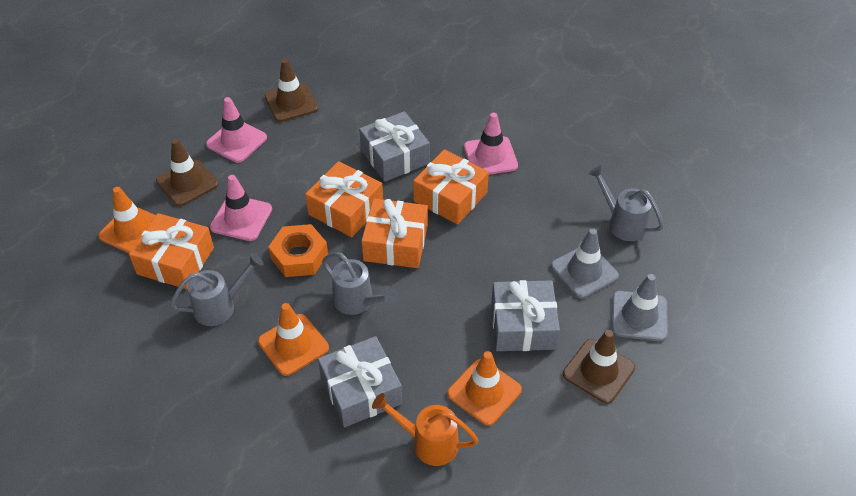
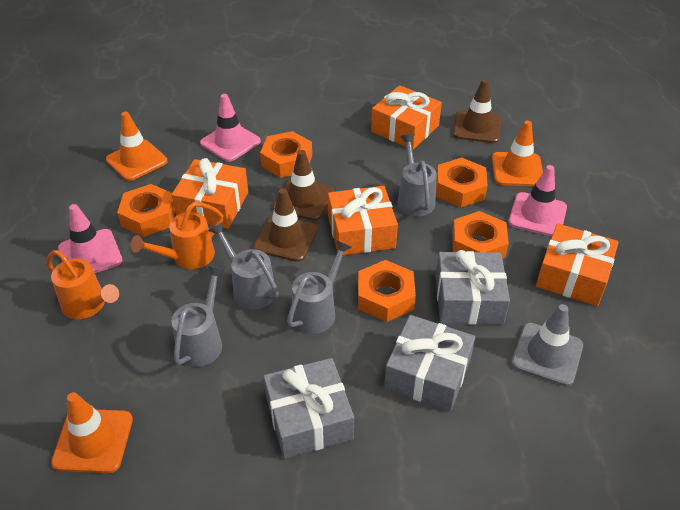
grey traffic cone: 2 -> 1
grey watering can: 3 -> 4
orange nut: 1 -> 5
orange watering can: 1 -> 2

